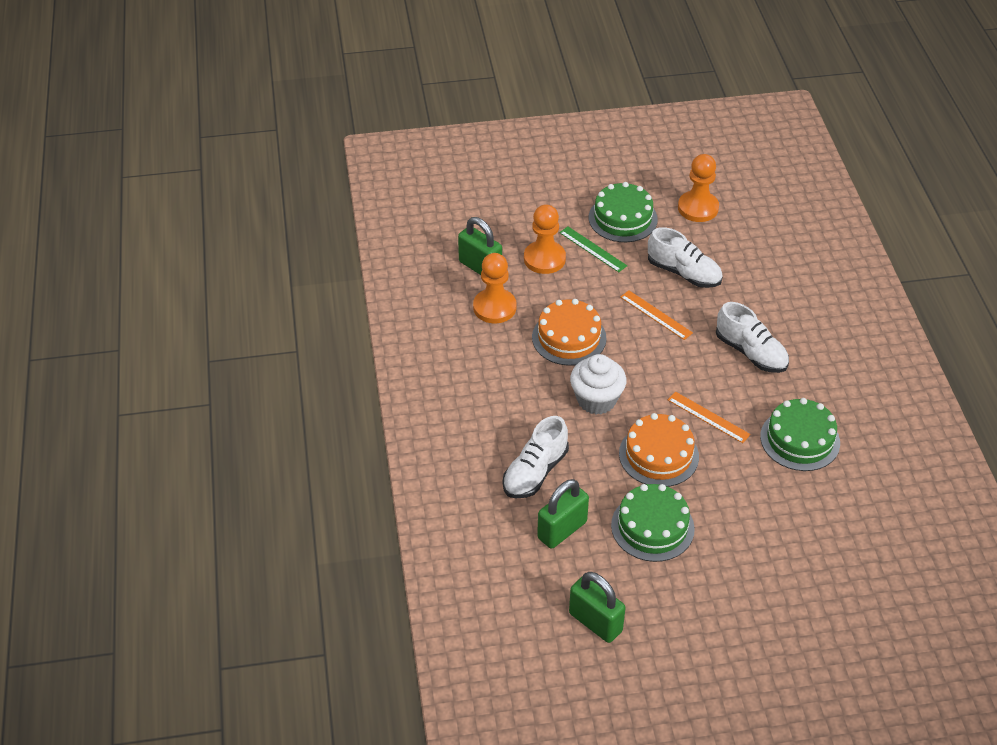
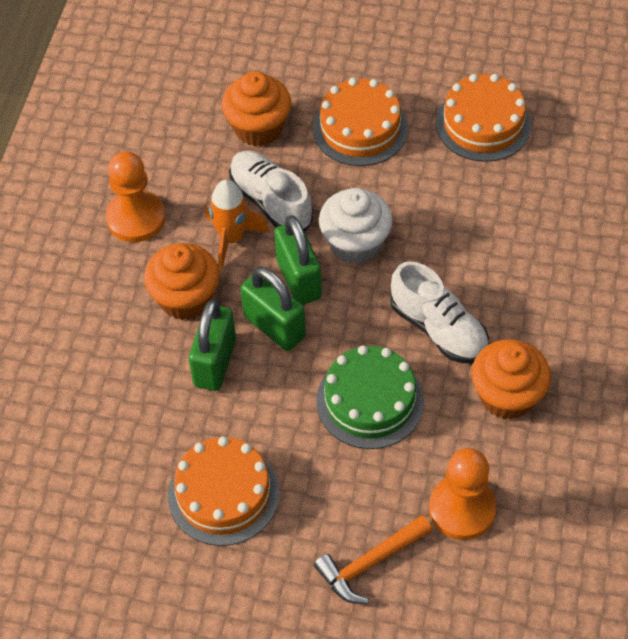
green cake: 3 -> 1
green ruler: 1 -> 0
orange cake: 2 -> 3
orange cupcake: 0 -> 3
orange hammer: 0 -> 1
orange pawn: 3 -> 2
orange rocket: 0 -> 1
orange ruler: 2 -> 0
white shoe: 3 -> 2

